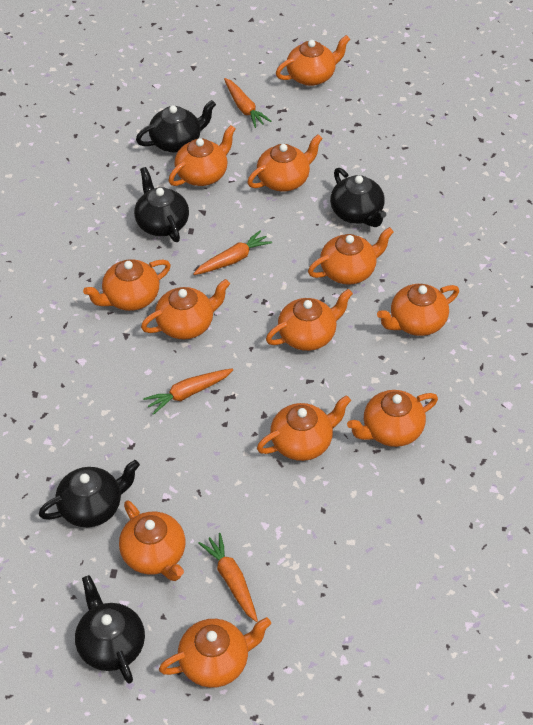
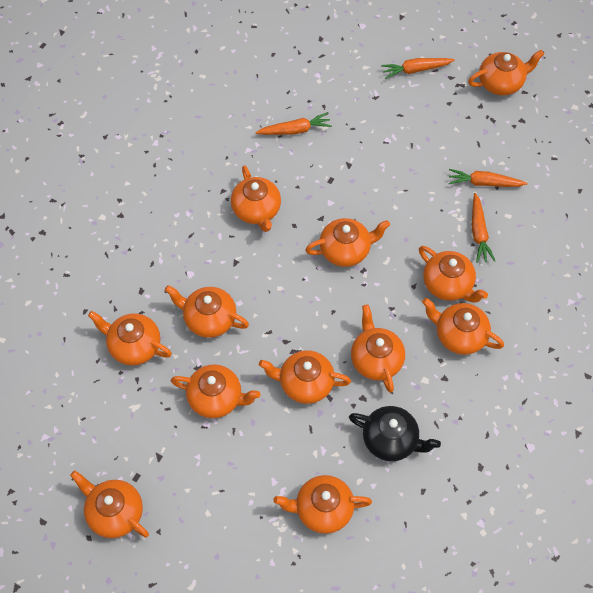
black teapot: 5 -> 1

